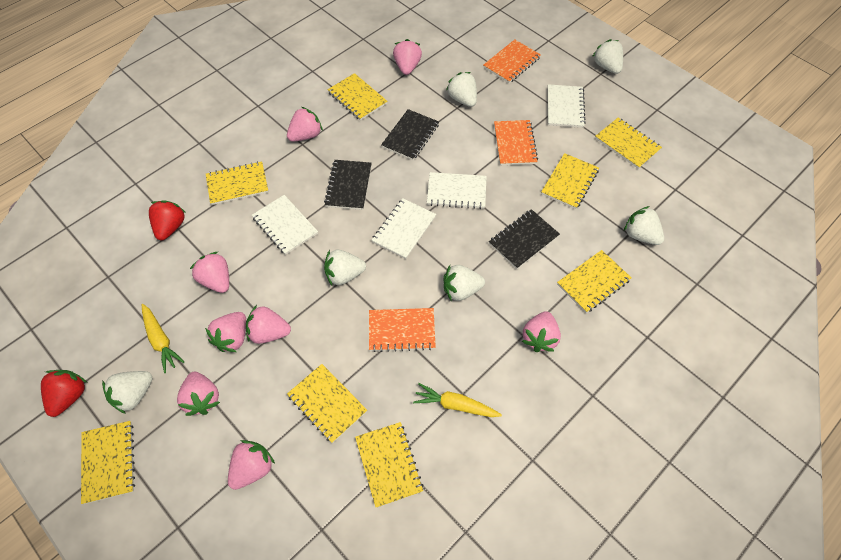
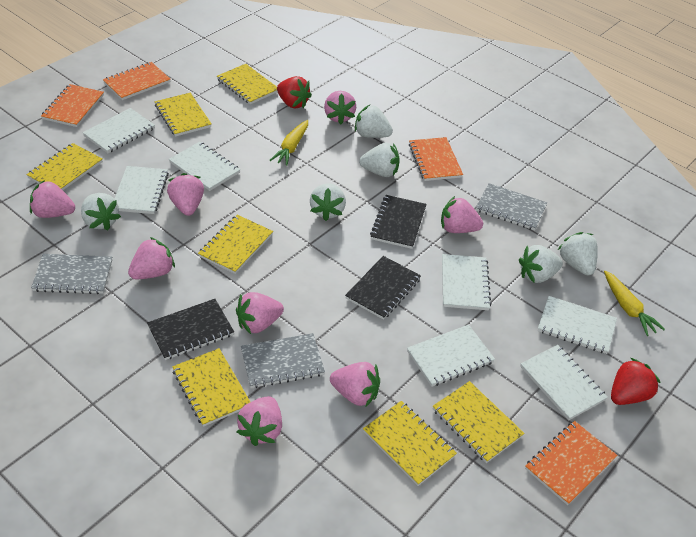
grey notebook: 0 -> 3
orange notebook: 3 -> 4
white notebook: 4 -> 7
yellow notebook: 8 -> 7

